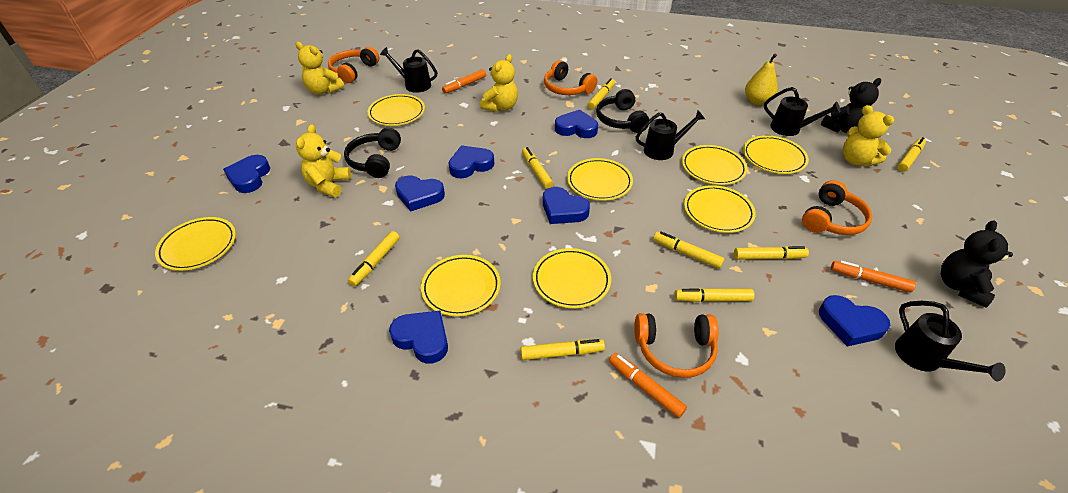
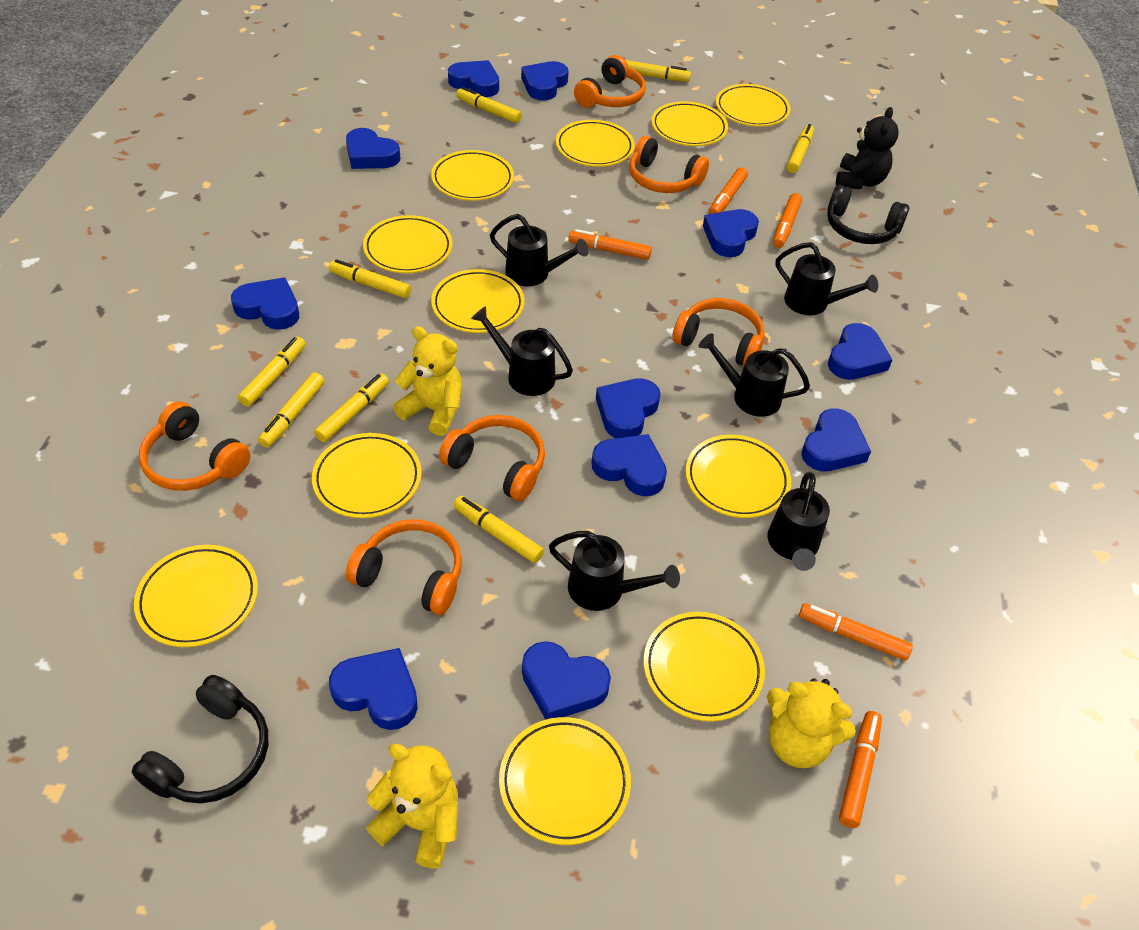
black teddy bear: 2 -> 1
black watering can: 4 -> 6
blue heart: 7 -> 11
orange headphones: 4 -> 6
orange marker: 3 -> 5
yellow pear: 1 -> 0
yellow plate: 8 -> 11
yellow teddy bear: 4 -> 3

